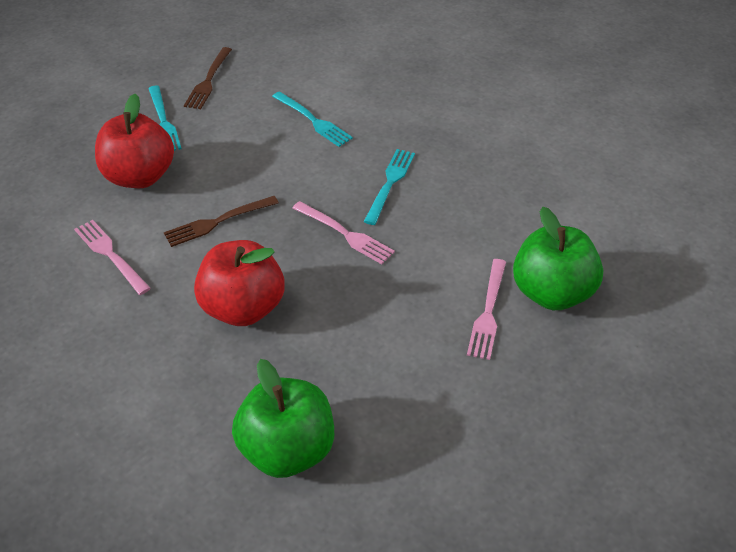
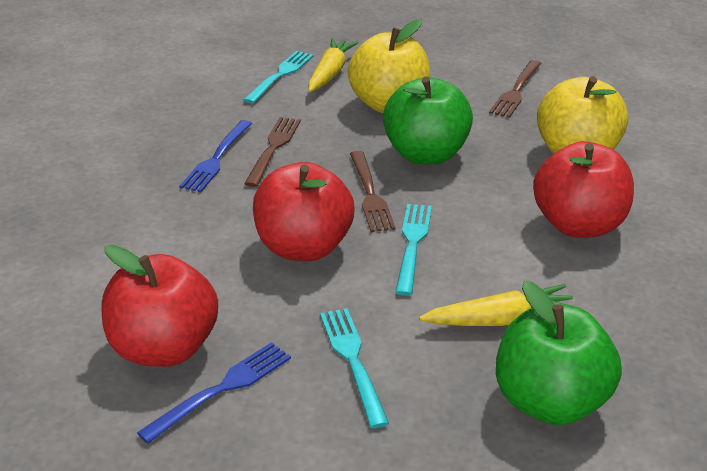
blue fork: 0 -> 2
brown fork: 2 -> 3
pink fork: 3 -> 0
red apple: 2 -> 3
yellow apple: 0 -> 2
yellow carrot: 0 -> 2

